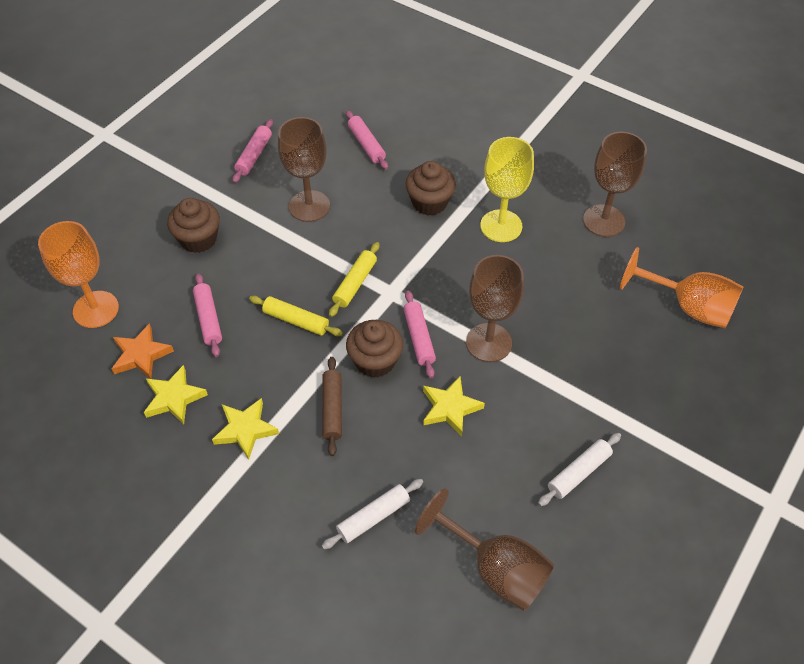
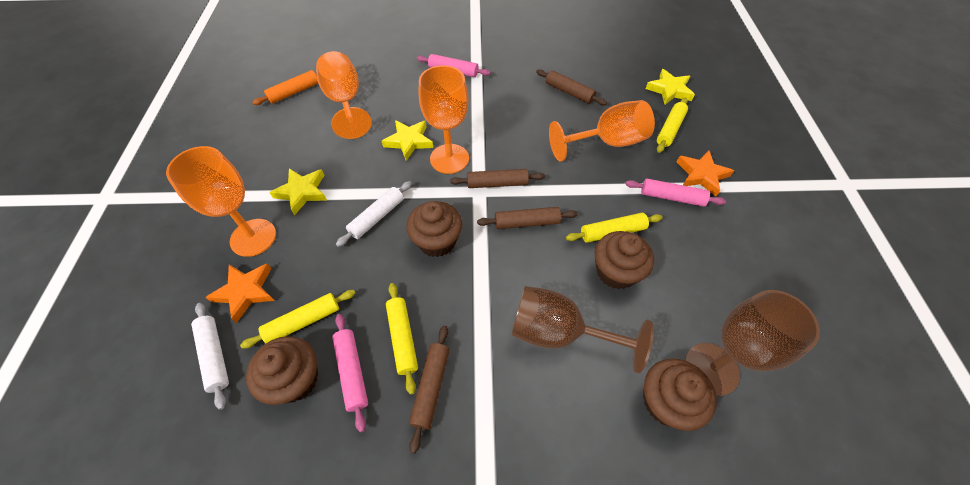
brown cupcake: 3 -> 4
brown goblet: 4 -> 2
brown rolling pin: 1 -> 4
orange goblet: 2 -> 4
orange rolling pin: 0 -> 1
orange star: 1 -> 2
pink rolling pin: 4 -> 3
yellow goblet: 1 -> 0
yellow rolling pin: 2 -> 4

